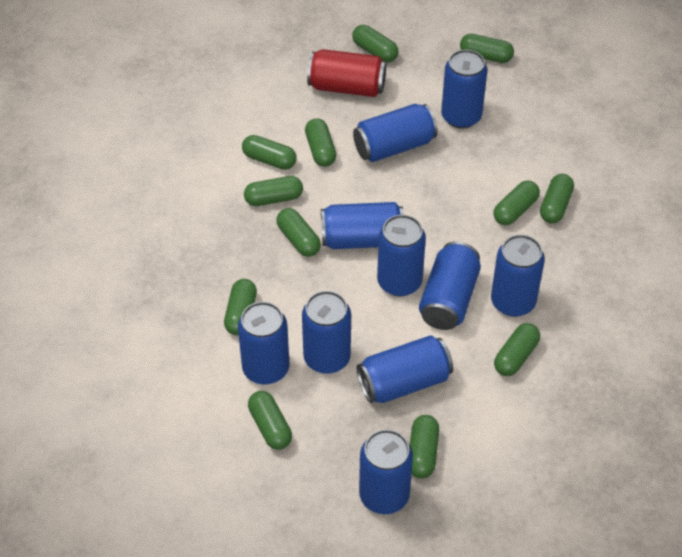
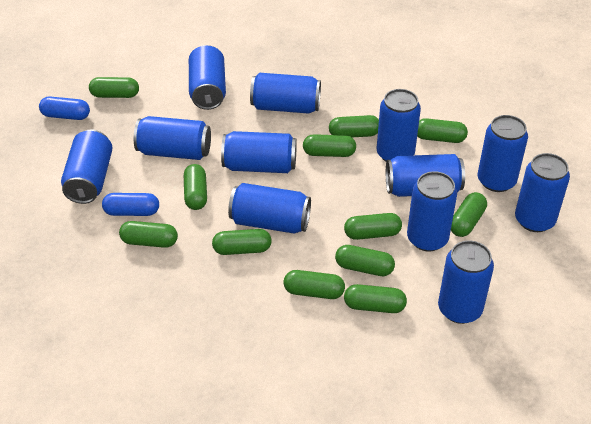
blue can: 10 -> 12
blue capsule: 0 -> 2
red can: 1 -> 0

